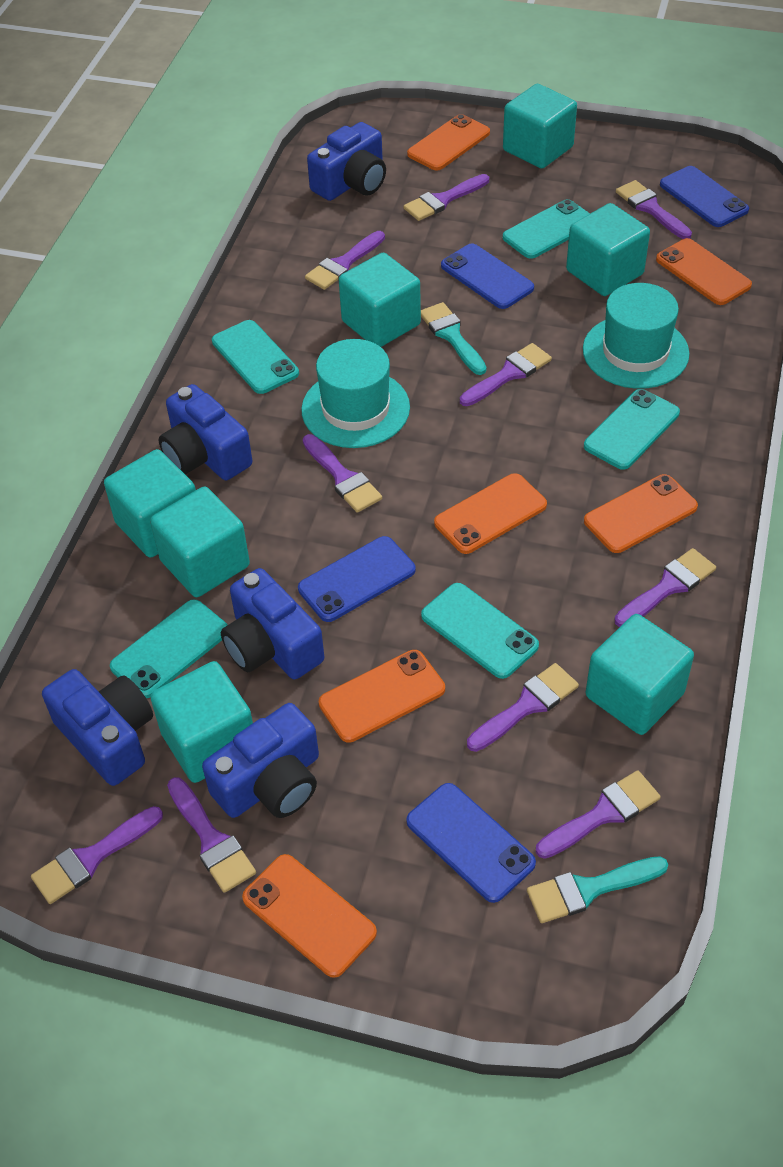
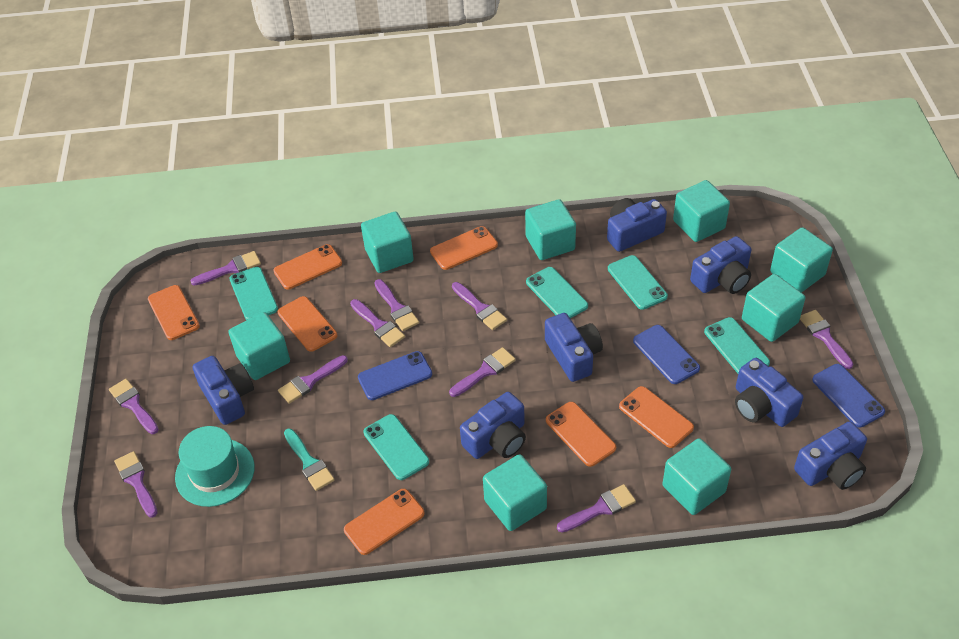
blue camera: 5 -> 7
blue phone: 4 -> 3
orange phone: 6 -> 7
turquoise brush: 2 -> 1
turquoise cube: 7 -> 8
turquoise hat: 2 -> 1

